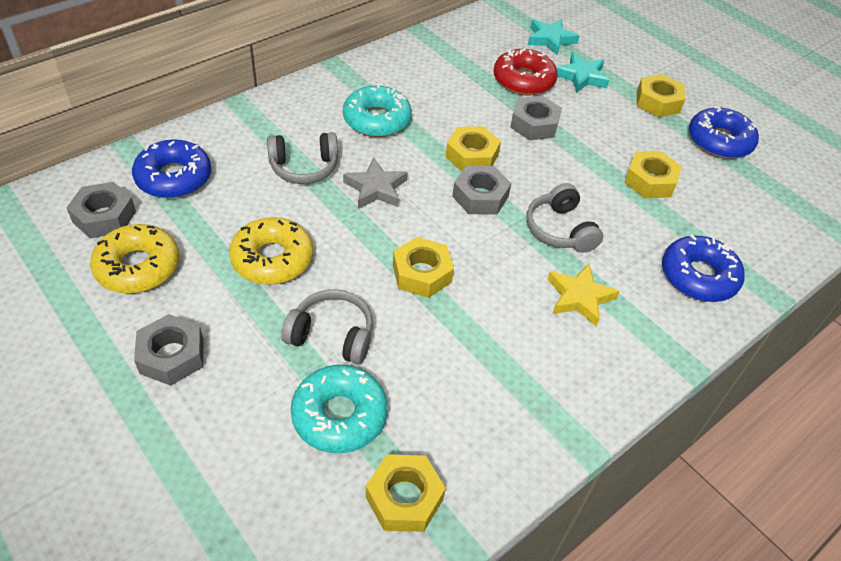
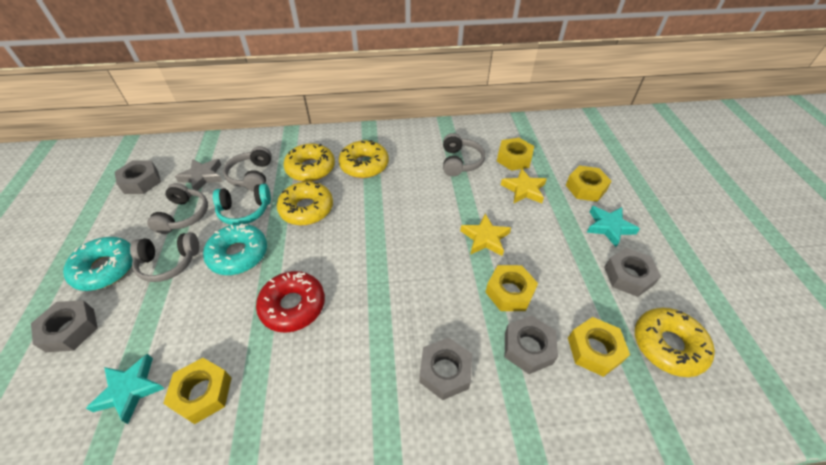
blue donut: 3 -> 0
grey headphones: 3 -> 4
grey nut: 4 -> 5
turquoise headphones: 0 -> 1
yellow donut: 2 -> 4
yellow star: 1 -> 2

